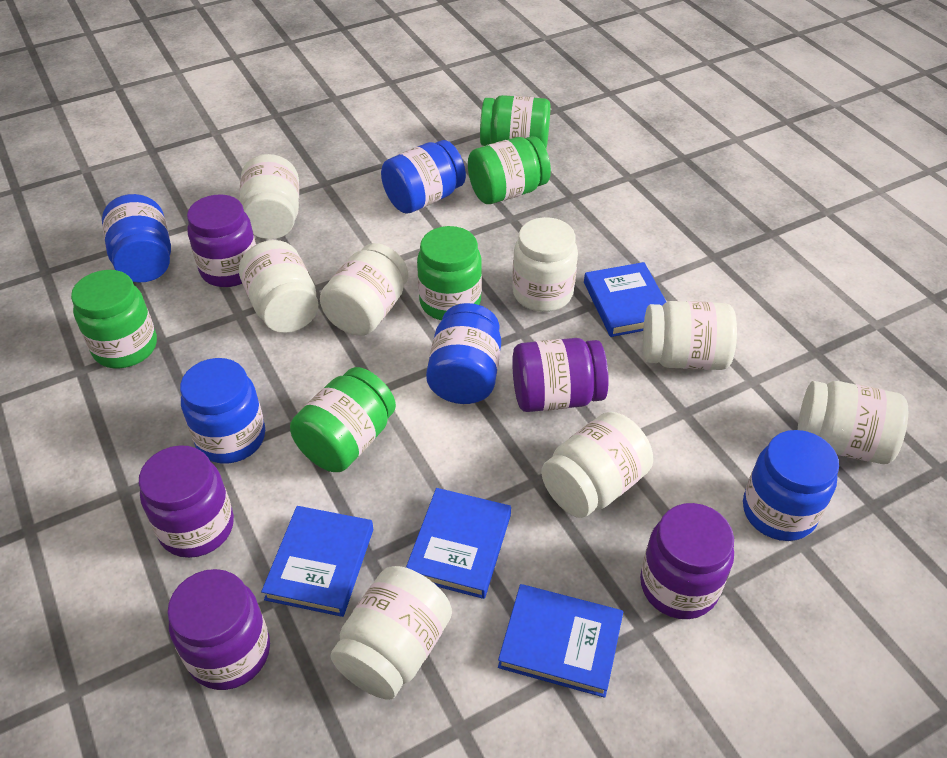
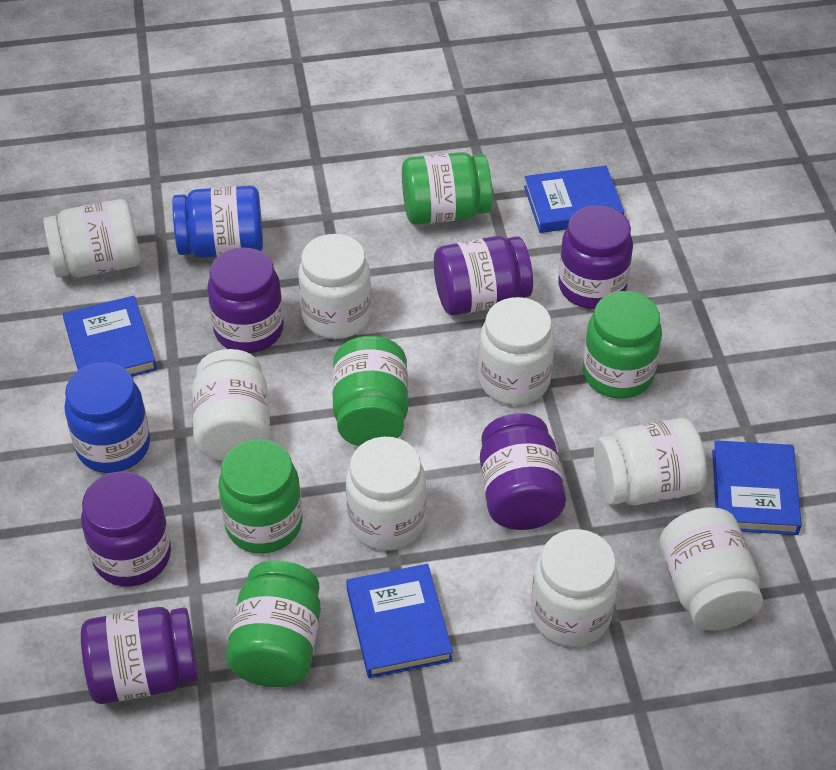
blue jar: 5 -> 2
purple jar: 5 -> 6

